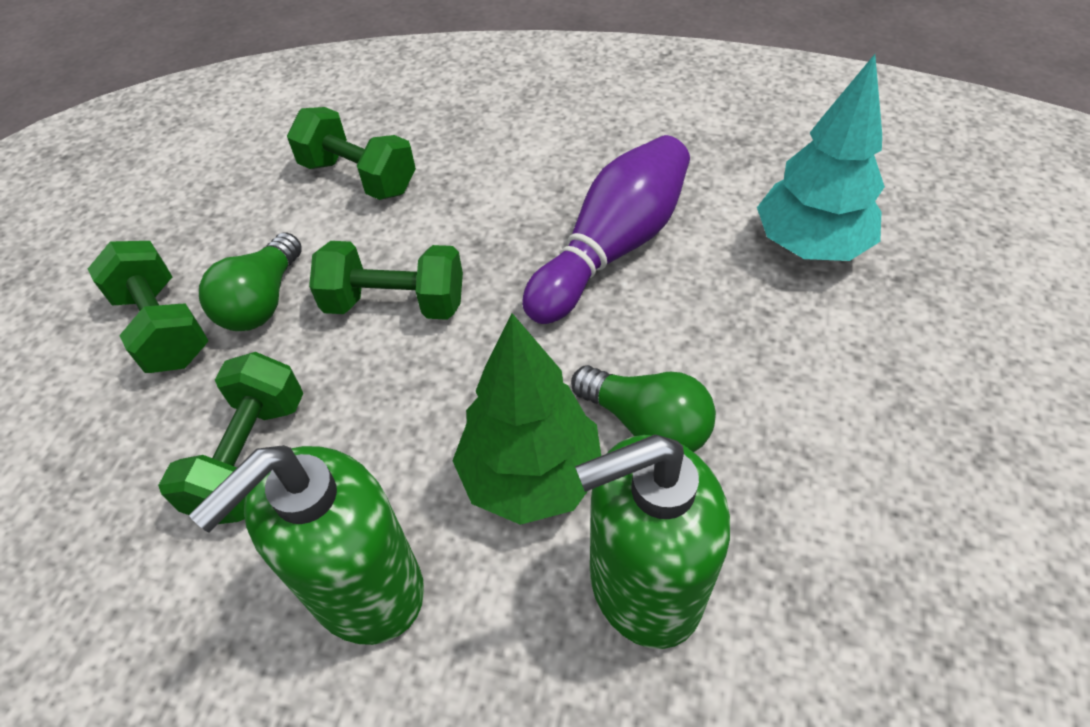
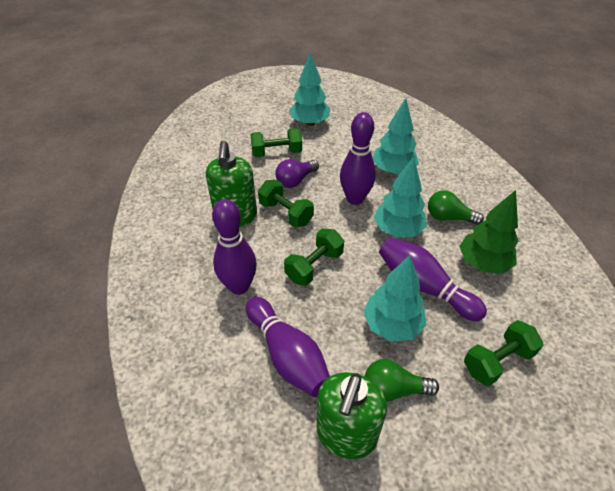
purple bowling pin: 1 -> 4
purple light bulb: 0 -> 1
turquoise tree: 1 -> 4

